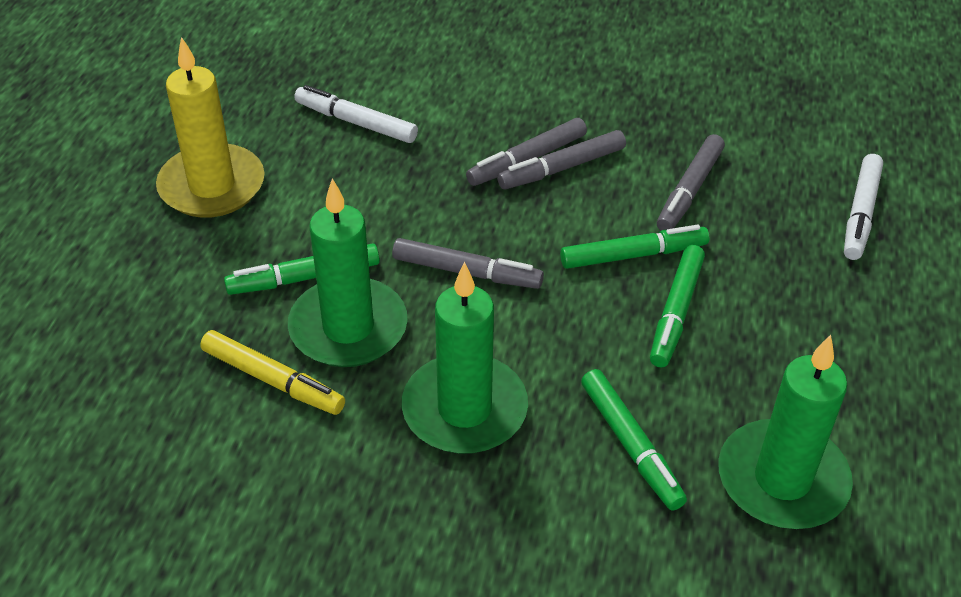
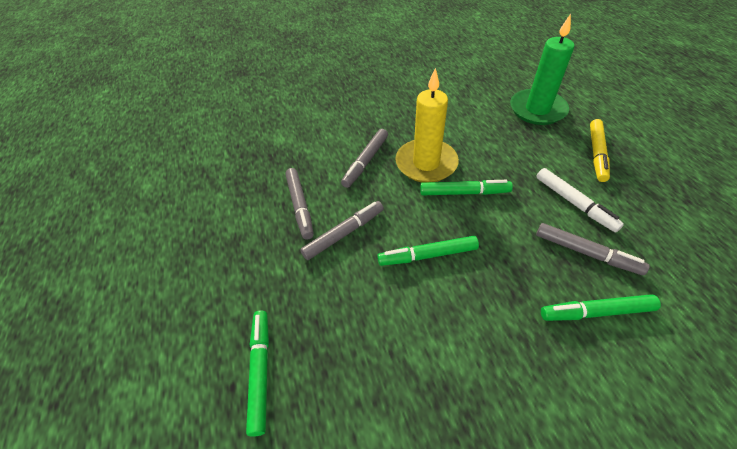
green candle: 3 -> 1
white marker: 2 -> 1

